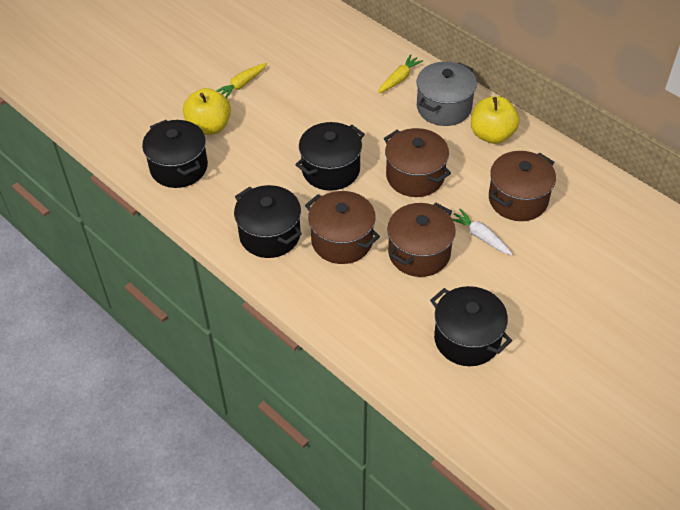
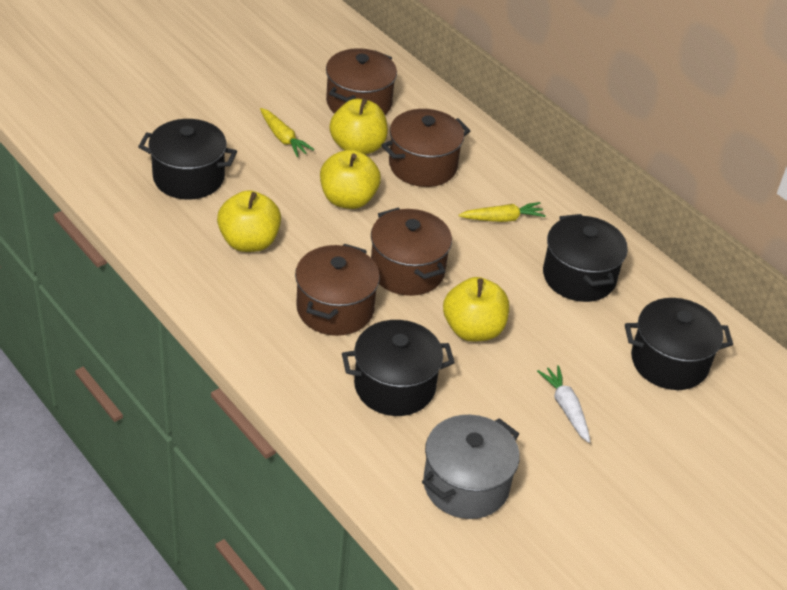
yellow apple: 2 -> 4

